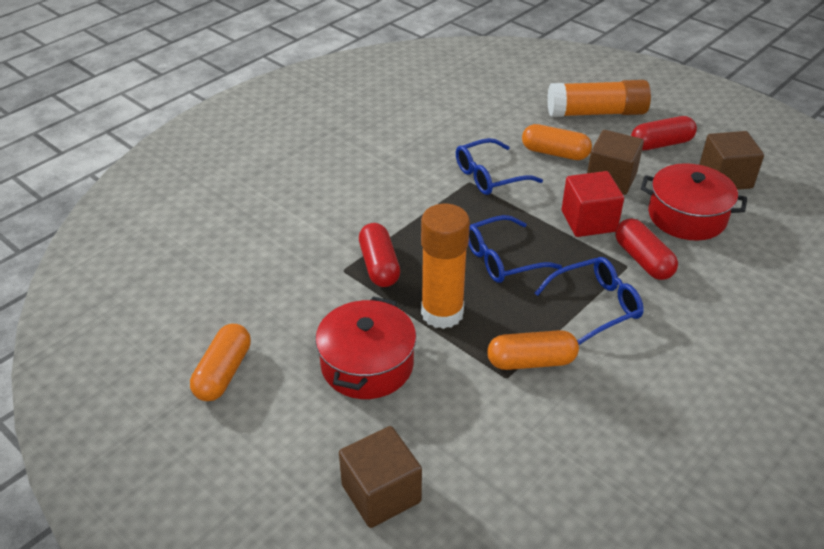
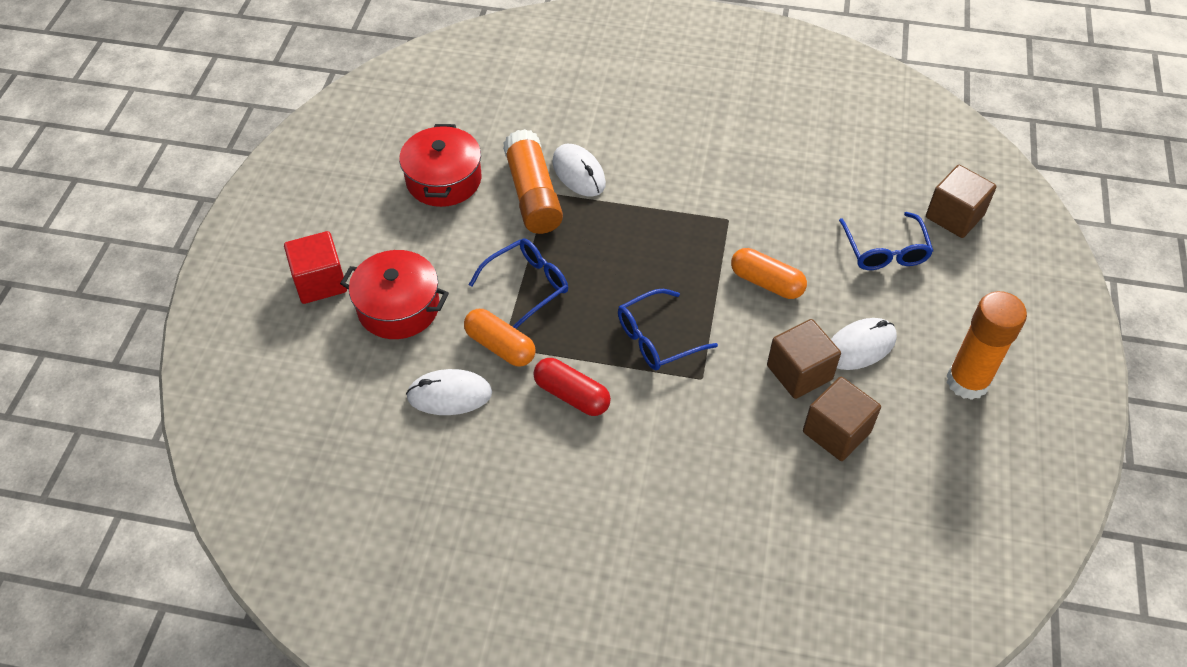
orange capsule: 3 -> 2
red capsule: 3 -> 1
white mouse: 0 -> 3

